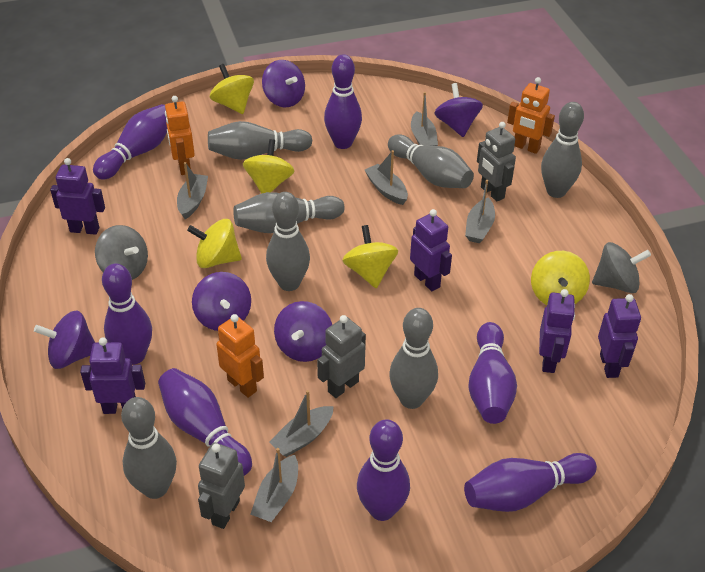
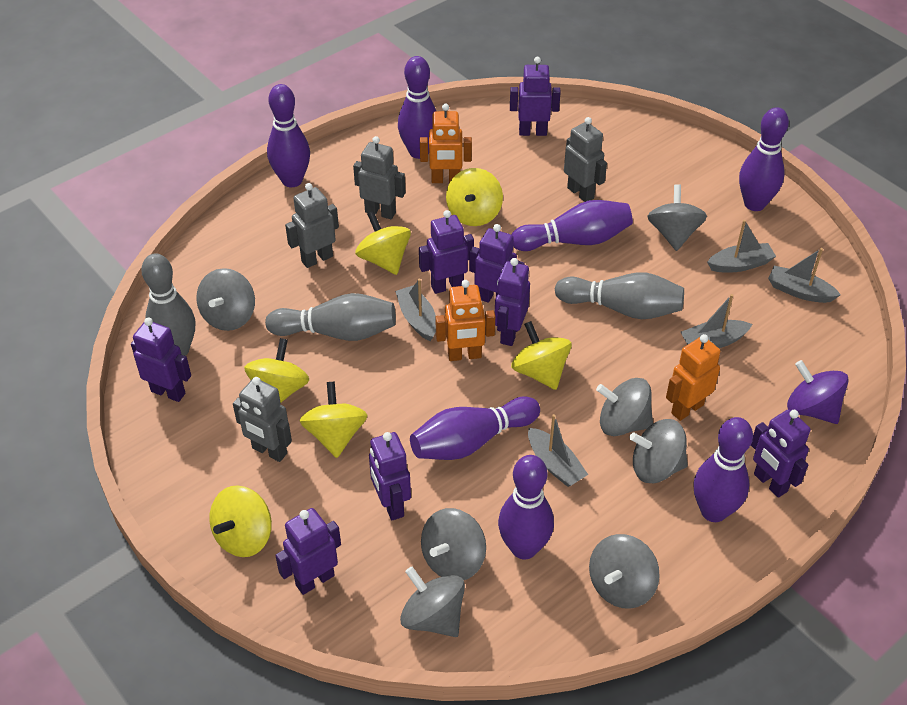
grey boat: 6 -> 5
grey bowling pin: 7 -> 3
grey robot: 3 -> 4
grey spinning top: 2 -> 7
purple robot: 5 -> 8
purple spinning top: 5 -> 1
yellow spinning top: 5 -> 6

